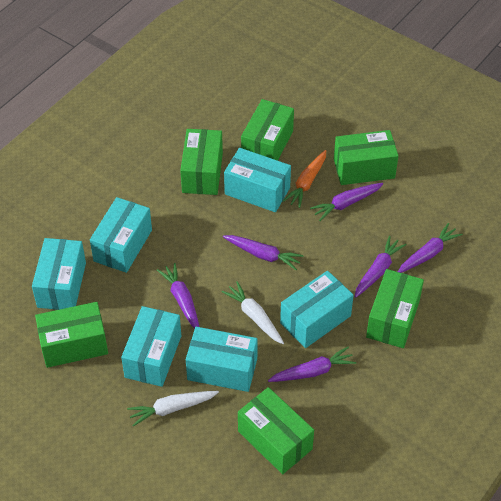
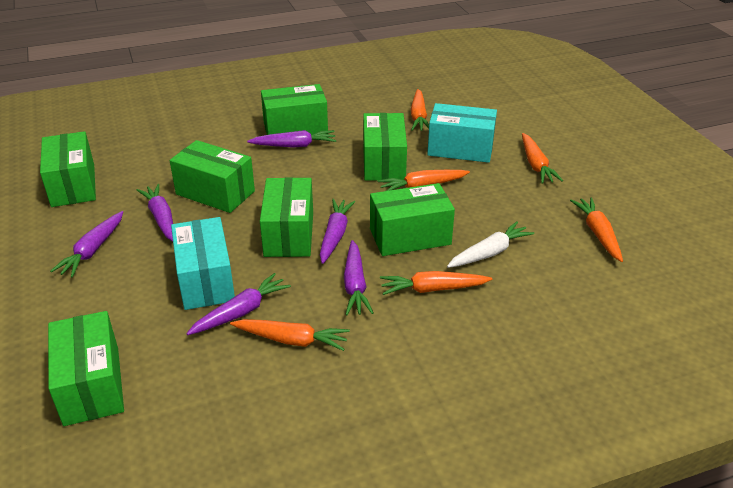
green box: 6 -> 7
orange carrot: 1 -> 6
turquoise box: 6 -> 2
white carrot: 2 -> 1

